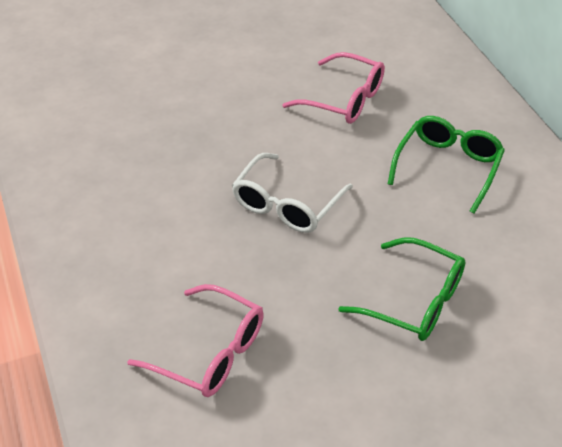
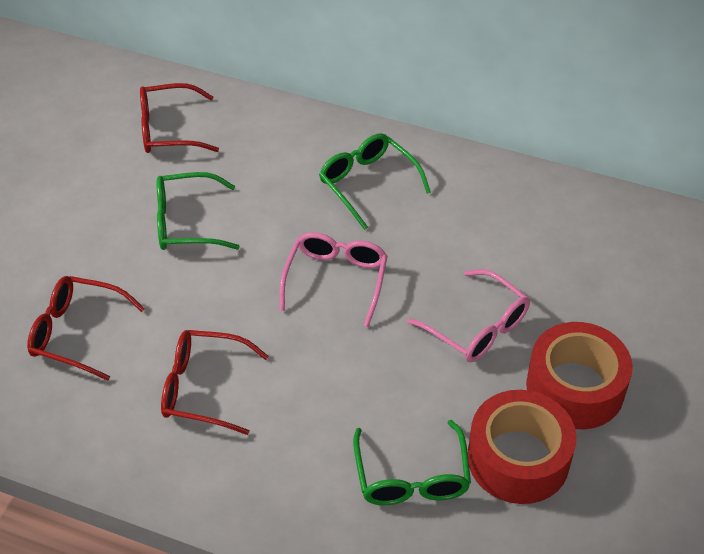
green glasses: 2 -> 3
red glasses: 0 -> 3
red tape: 0 -> 2
white glasses: 1 -> 0

